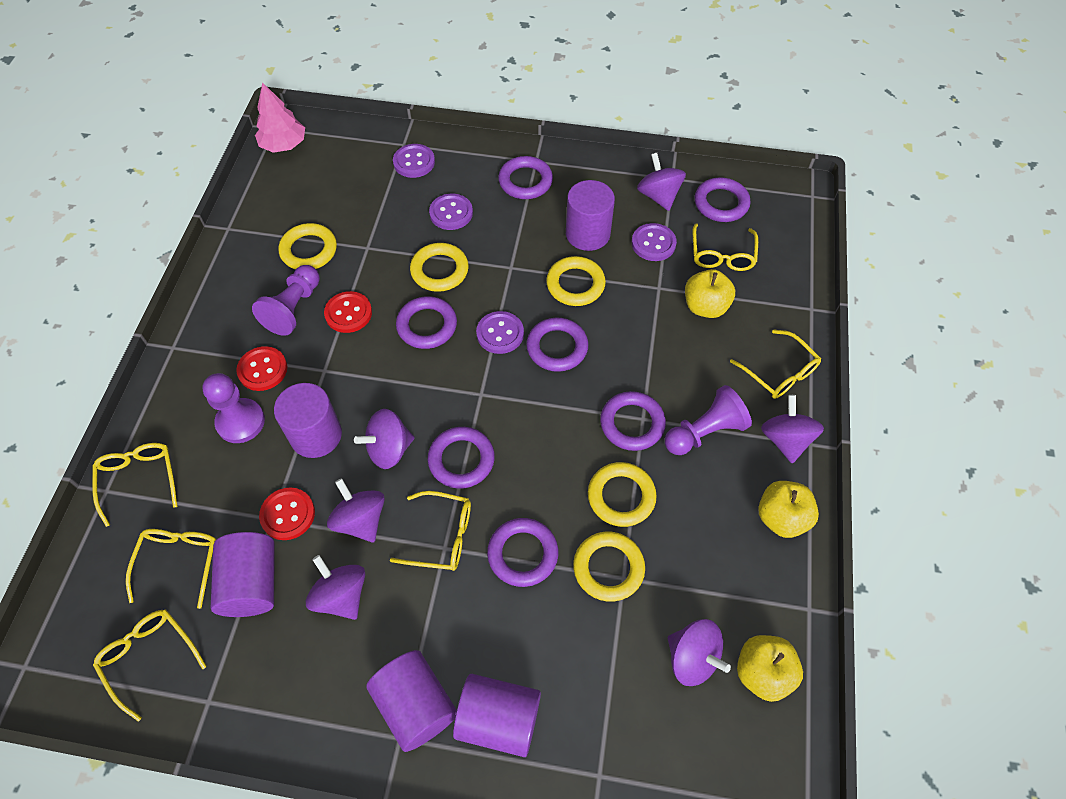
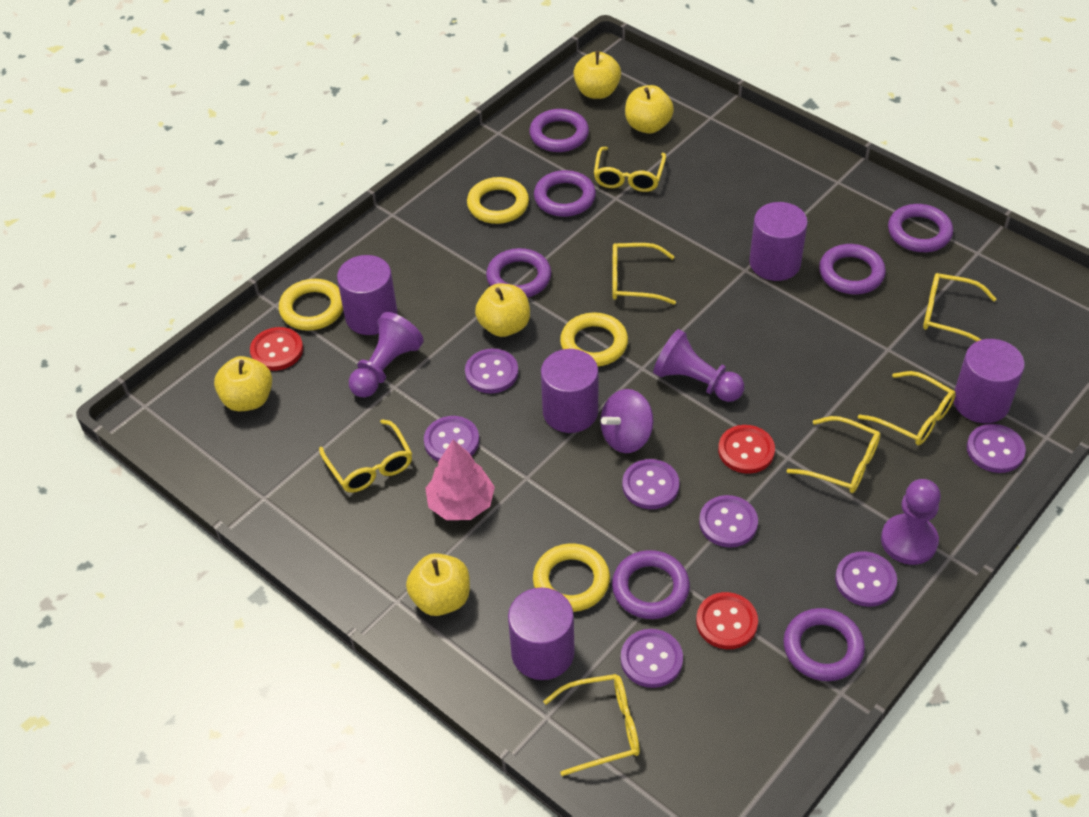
purple button: 4 -> 7
purple spinning top: 6 -> 1
yellow apple: 3 -> 5
yellow glasses: 6 -> 7
yellow ring: 5 -> 4

